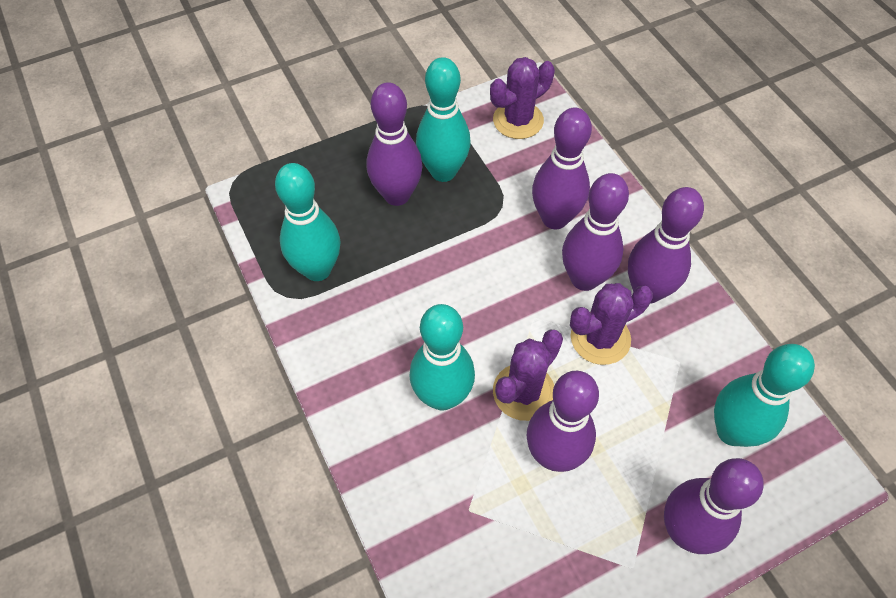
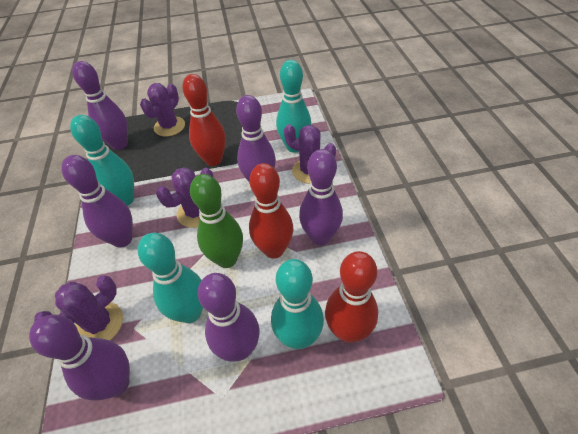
green bowling pin: 0 -> 1
purple cactus: 3 -> 4
red bowling pin: 0 -> 3

